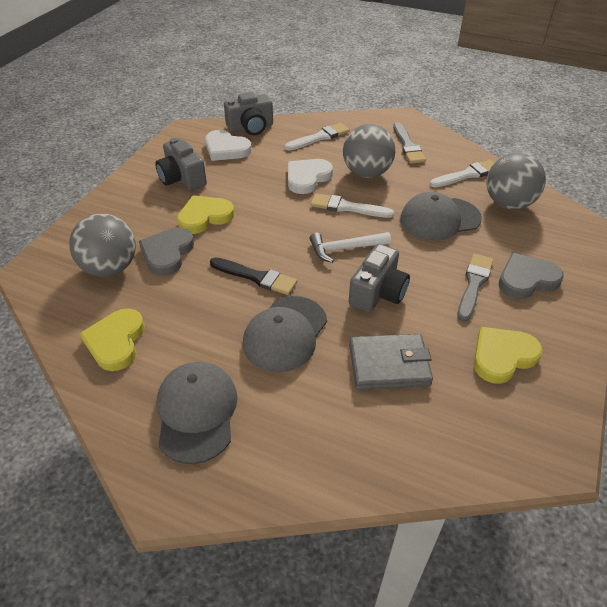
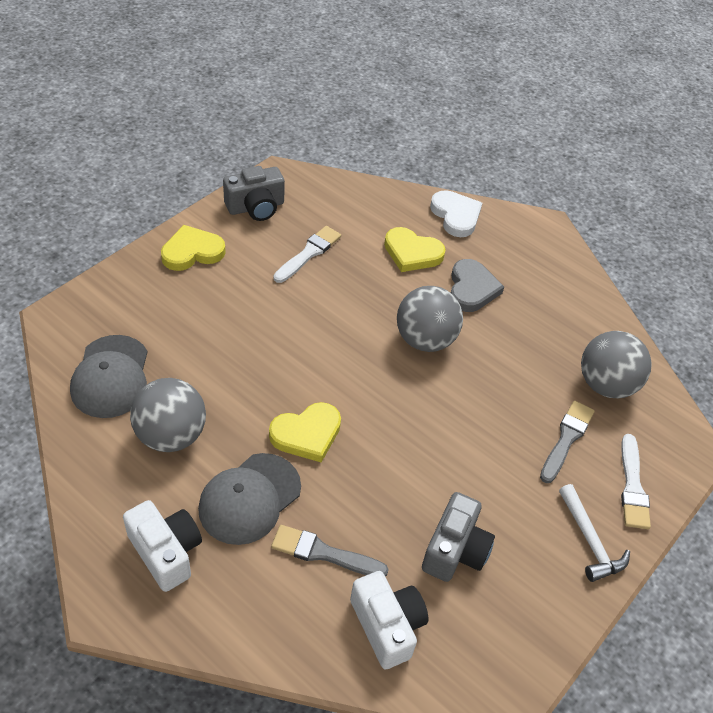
black brush: 1 -> 0
grey camera: 3 -> 2
grey cap: 3 -> 2
grey heart: 2 -> 1
grey wallet: 1 -> 0
white brush: 3 -> 2
white camera: 0 -> 2
white heart: 2 -> 1

